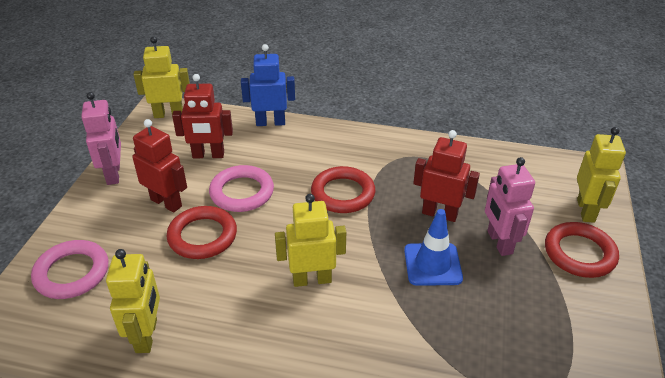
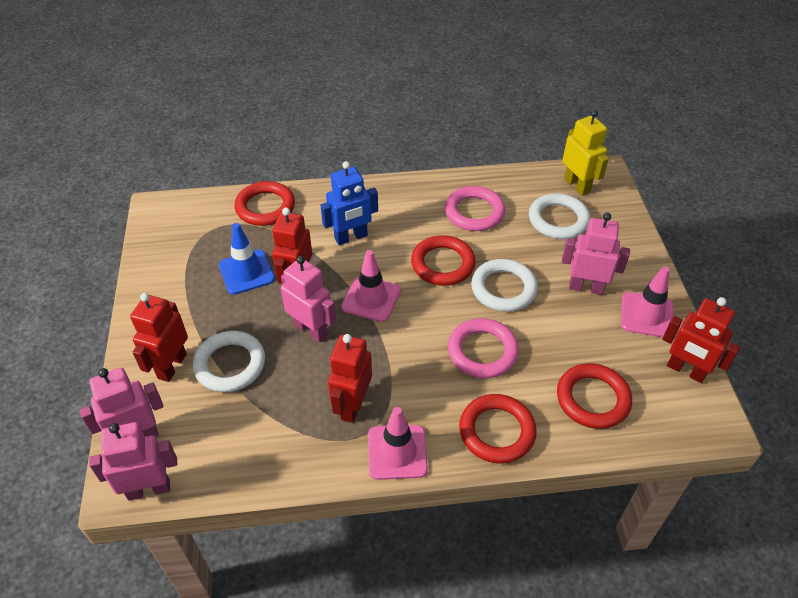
pink robot: 2 -> 4
pink traffic cone: 0 -> 3
red ring: 3 -> 4
red robot: 3 -> 4
white ring: 0 -> 3
yellow robot: 4 -> 1

